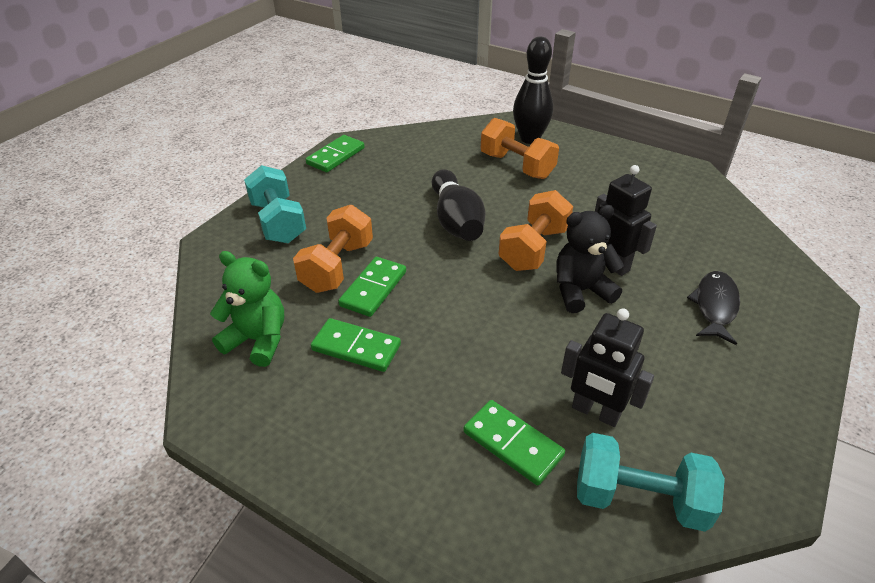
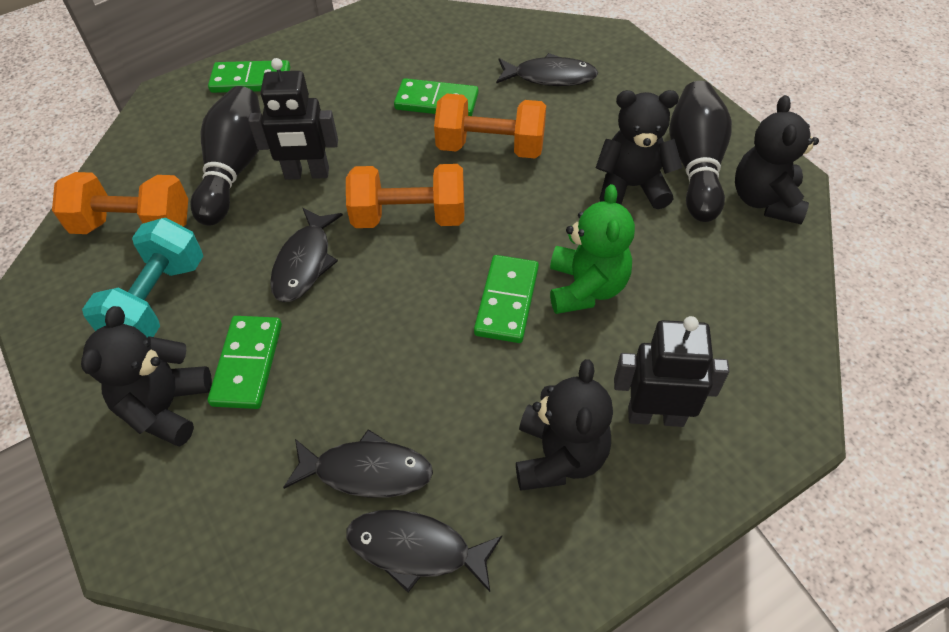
black fish: 1 -> 4
black teddy bear: 1 -> 4
turquoise dumbbell: 2 -> 1

